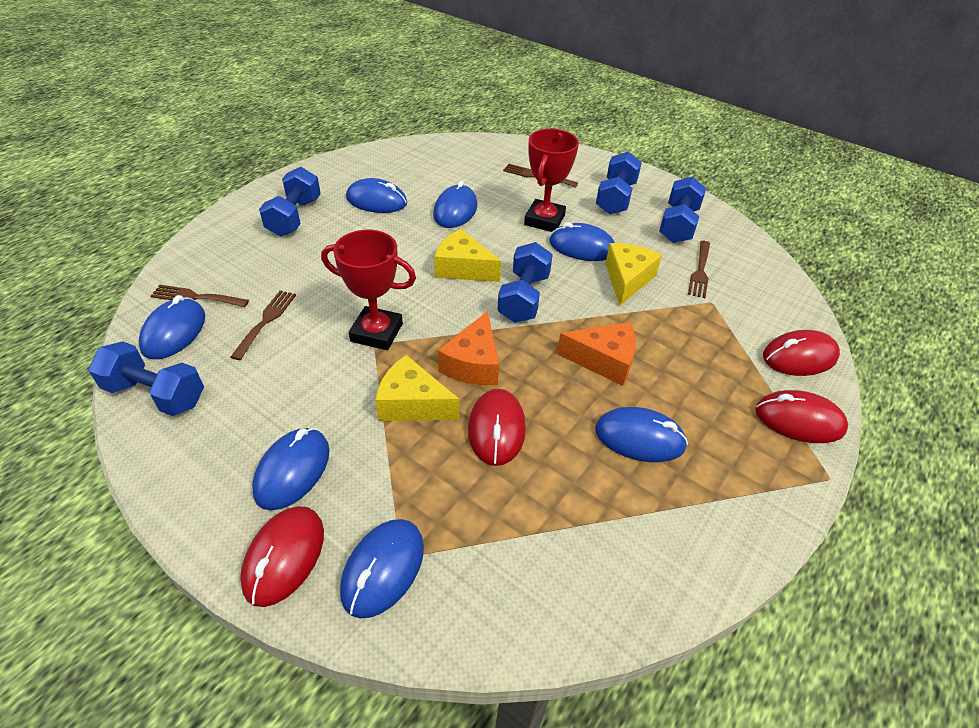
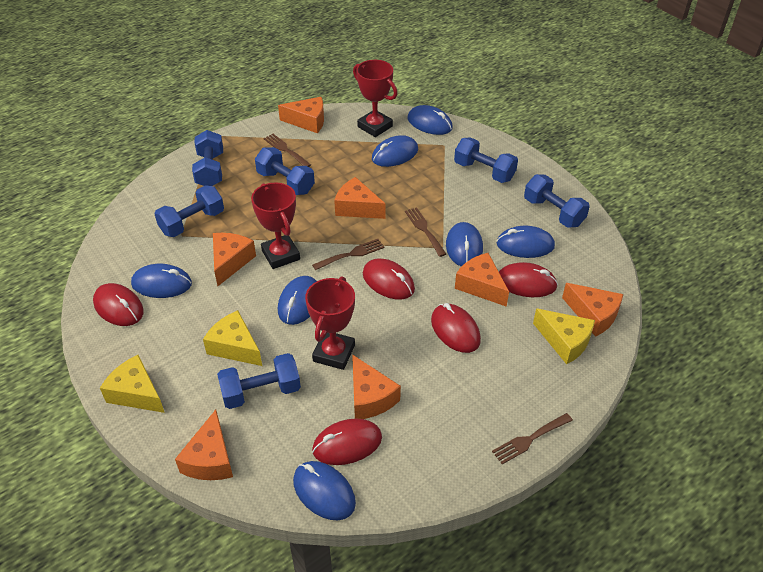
blue dumbbell: 5 -> 6
orange cheese: 2 -> 7
red mouse: 4 -> 5
red trophy: 2 -> 3

